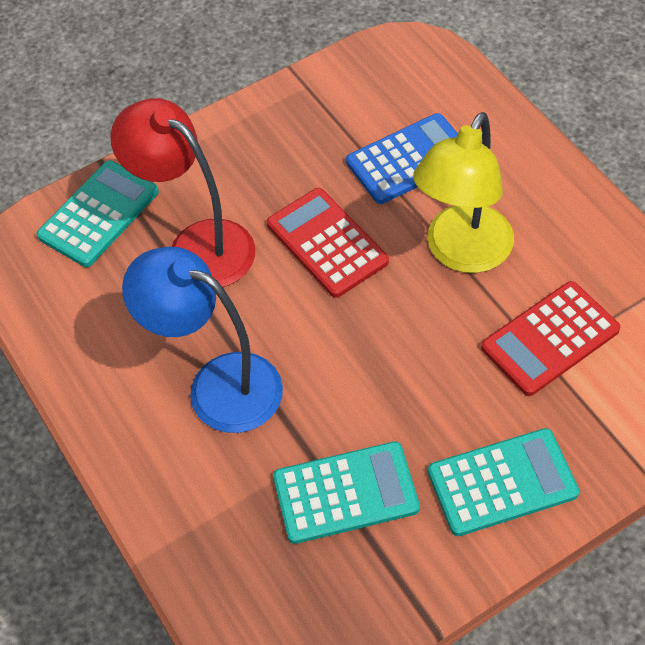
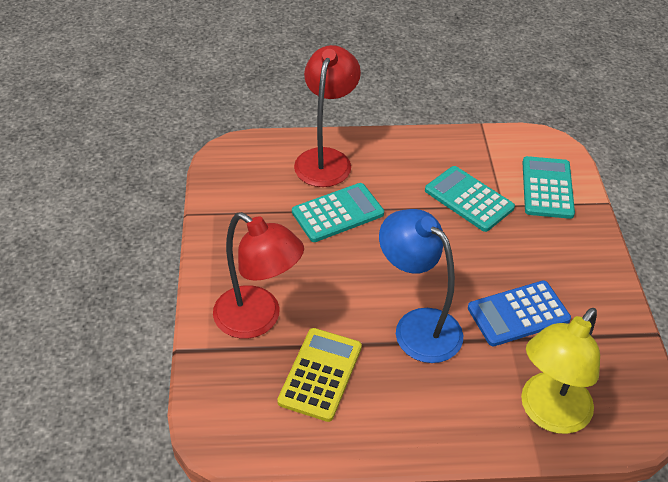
red calculator: 2 -> 0
red lamp: 1 -> 2
yellow calculator: 0 -> 1

